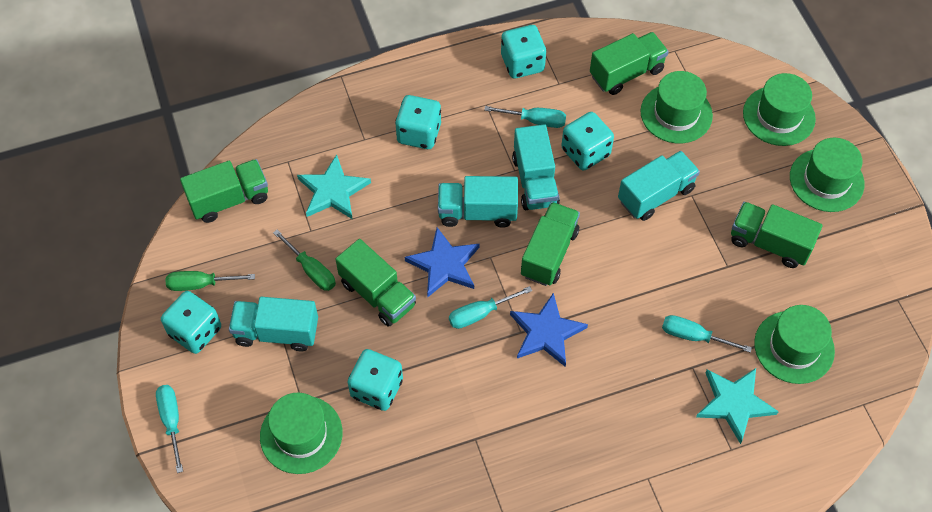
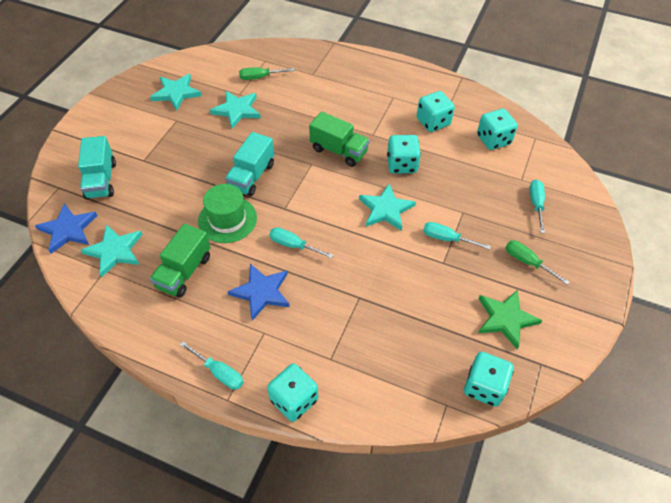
green hat: 5 -> 1
green star: 0 -> 1
green truck: 5 -> 2
turquoise star: 2 -> 4
turquoise truck: 4 -> 2

